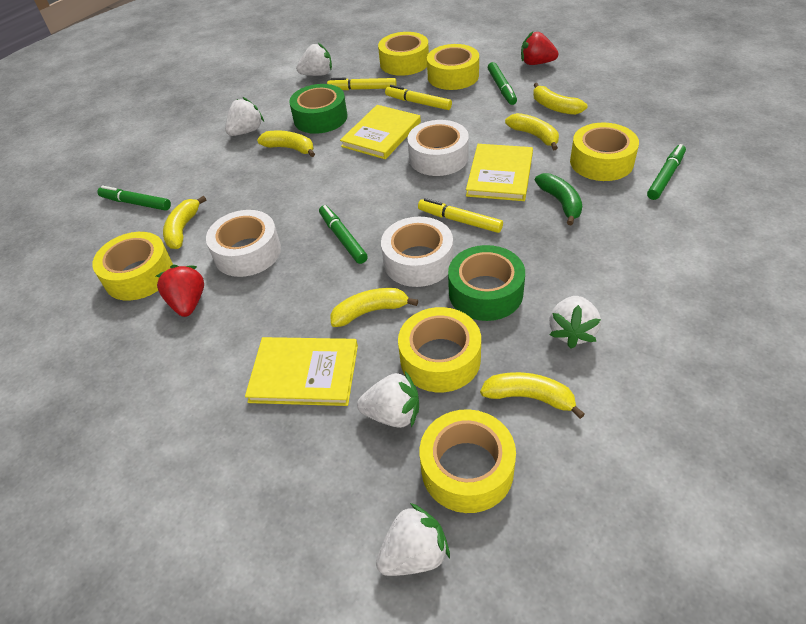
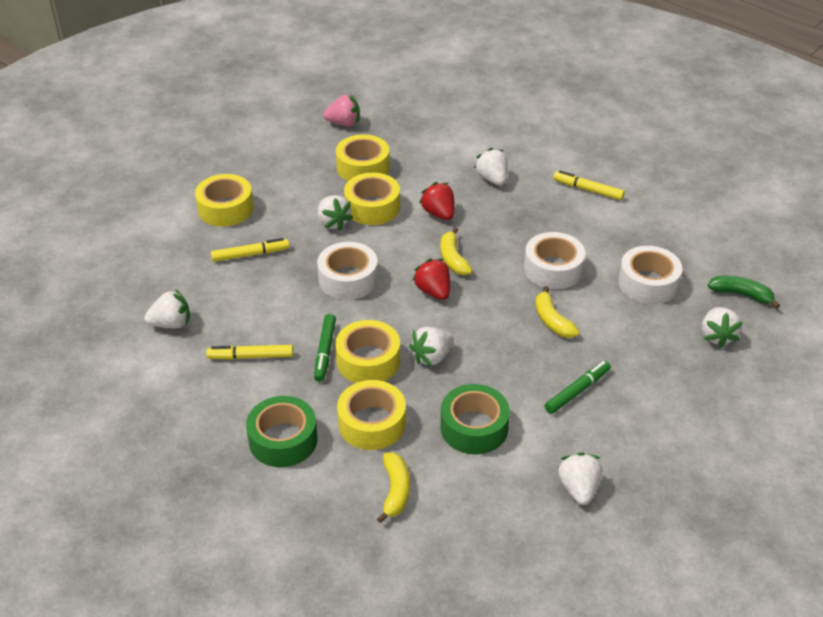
green marker: 4 -> 2
pink strawberry: 0 -> 1
white strawberry: 5 -> 6
yellow banana: 6 -> 3
yellow book: 3 -> 0
yellow tape: 6 -> 5

